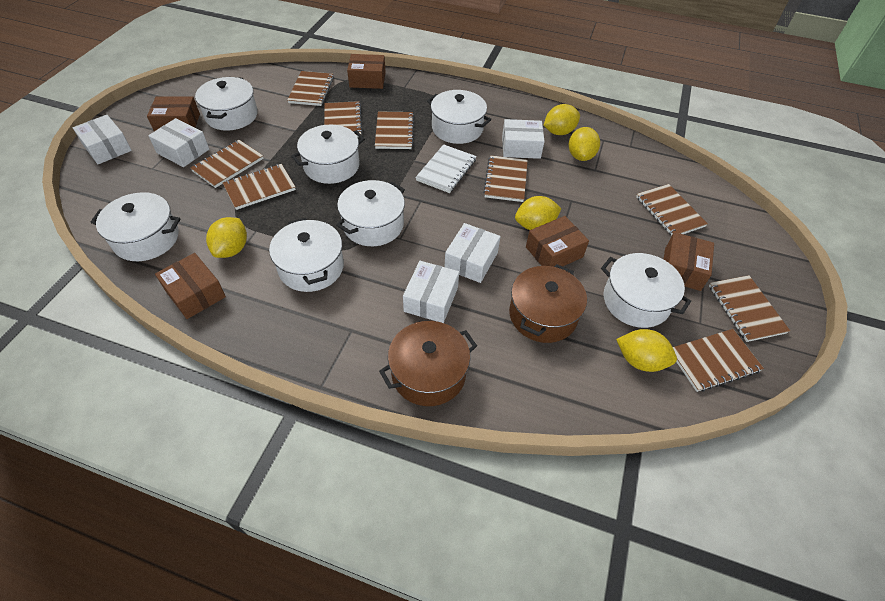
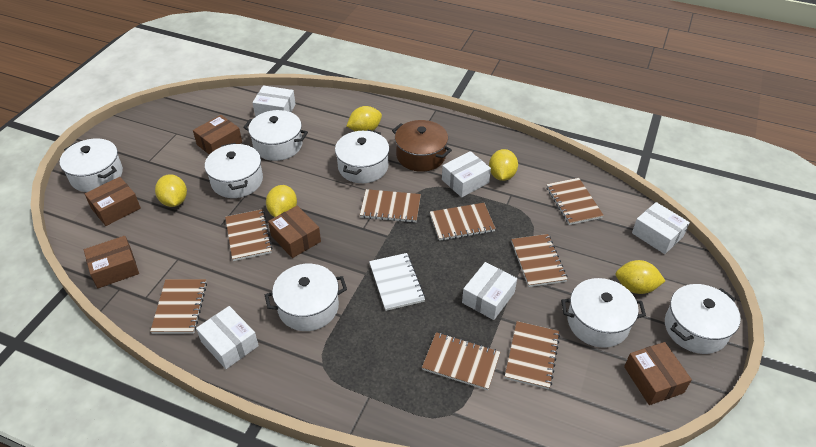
brown notebook: 9 -> 8
brown pot: 2 -> 1

